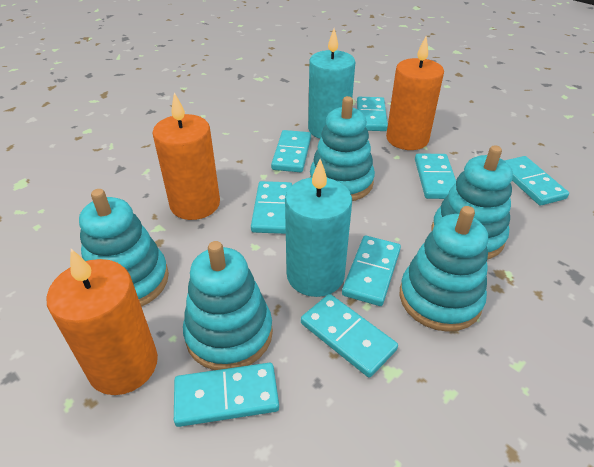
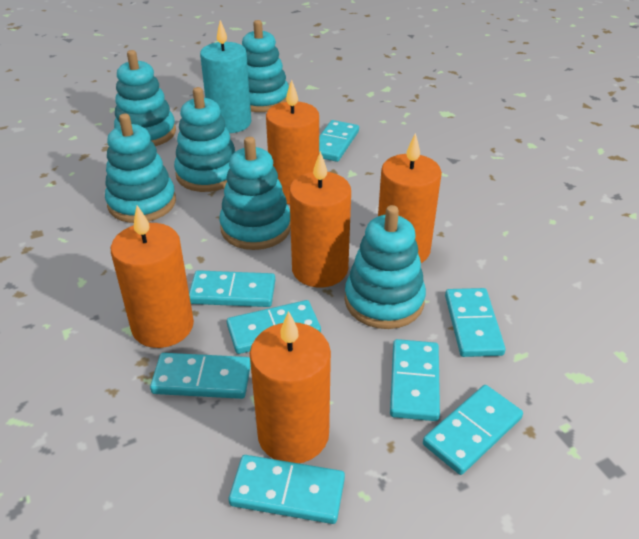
orange candle: 3 -> 5
turquoise candle: 2 -> 1
turquoise stacking toy: 5 -> 6

